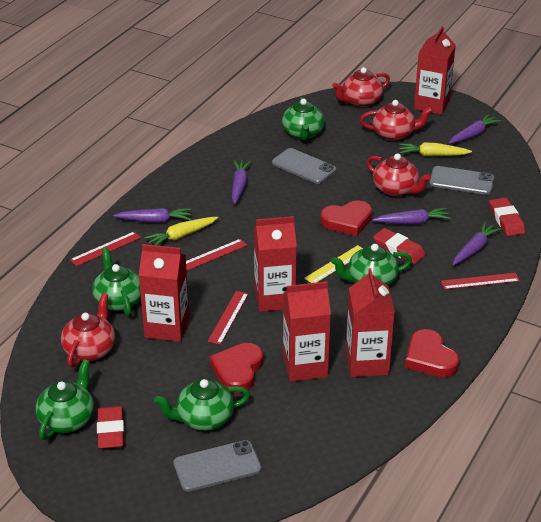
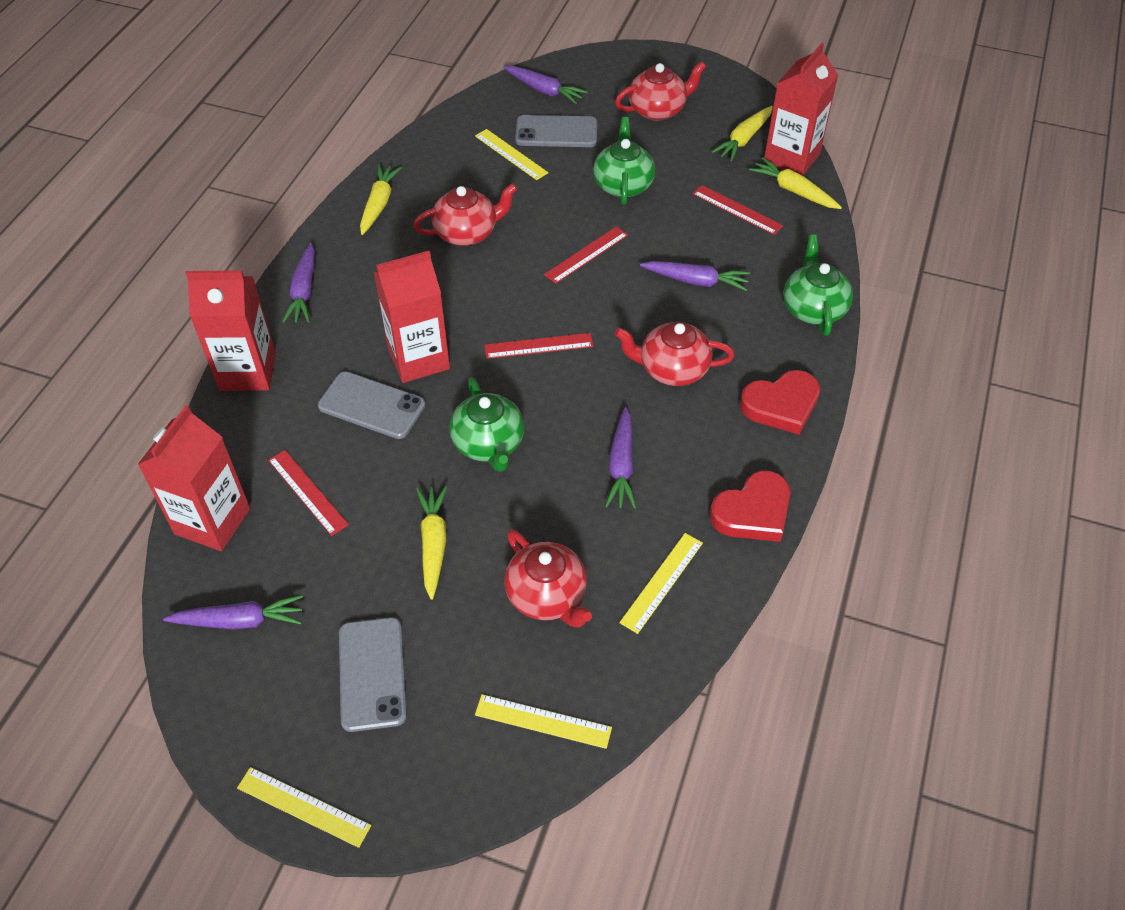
green teapot: 5 -> 3
red carton: 5 -> 4
red eraser: 3 -> 0
red heart: 3 -> 2
yellow carrot: 2 -> 4
yellow ruler: 1 -> 4

